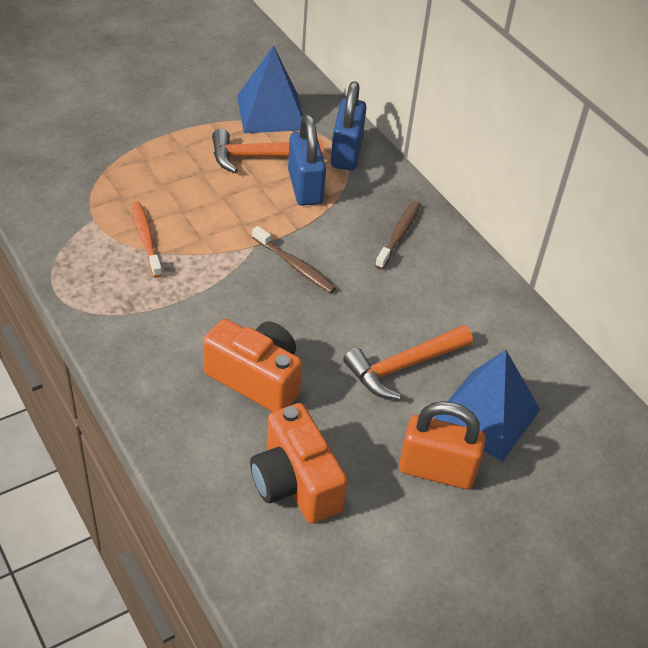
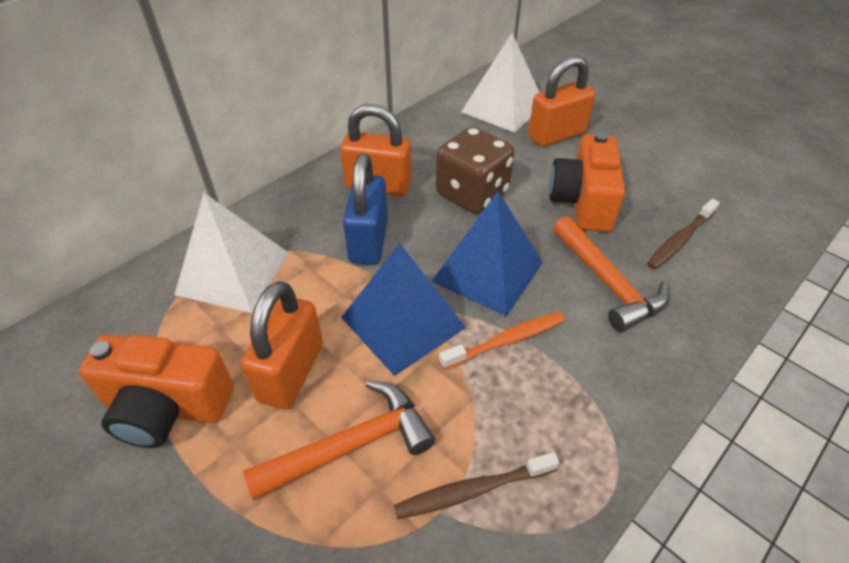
blue padlock: 2 -> 1
brown dice: 0 -> 1
orange padlock: 1 -> 3
white pyramid: 0 -> 2

